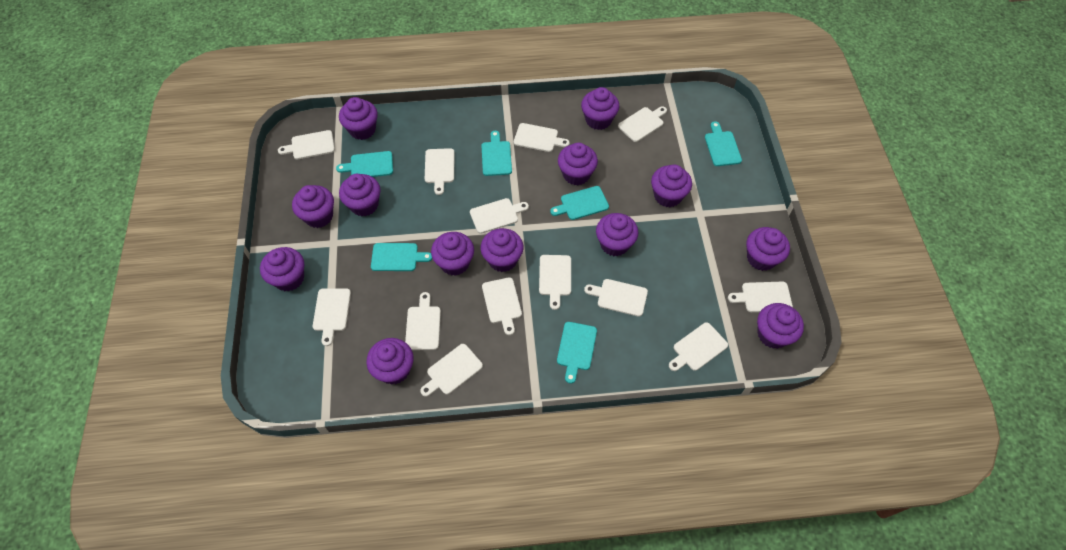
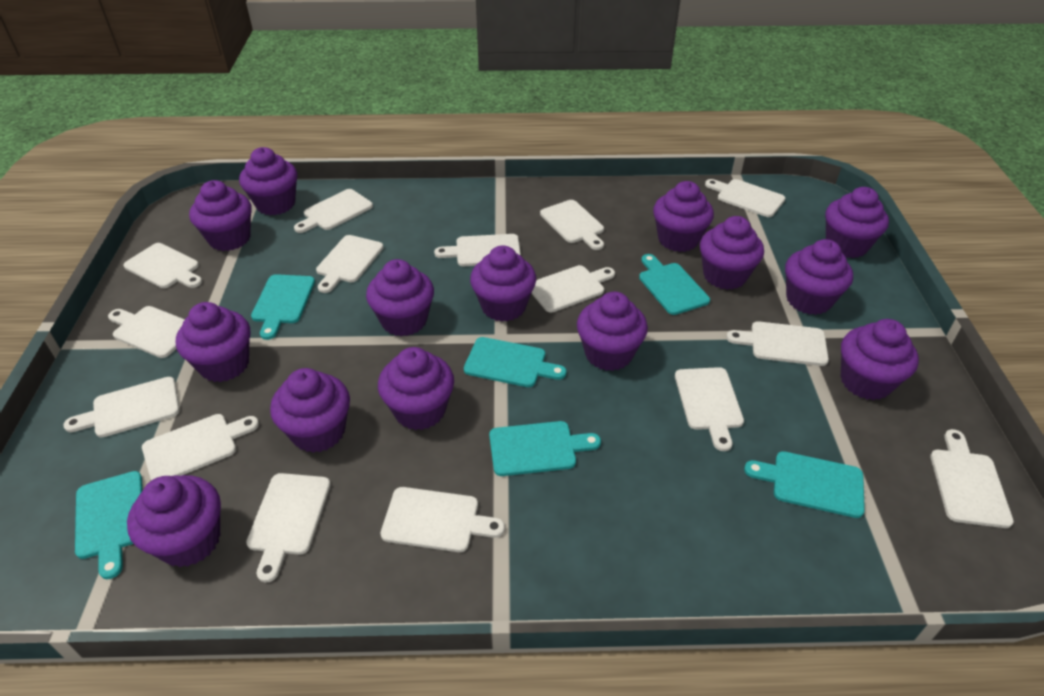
purple cupcake: 13 -> 14
white cutting board: 13 -> 15

